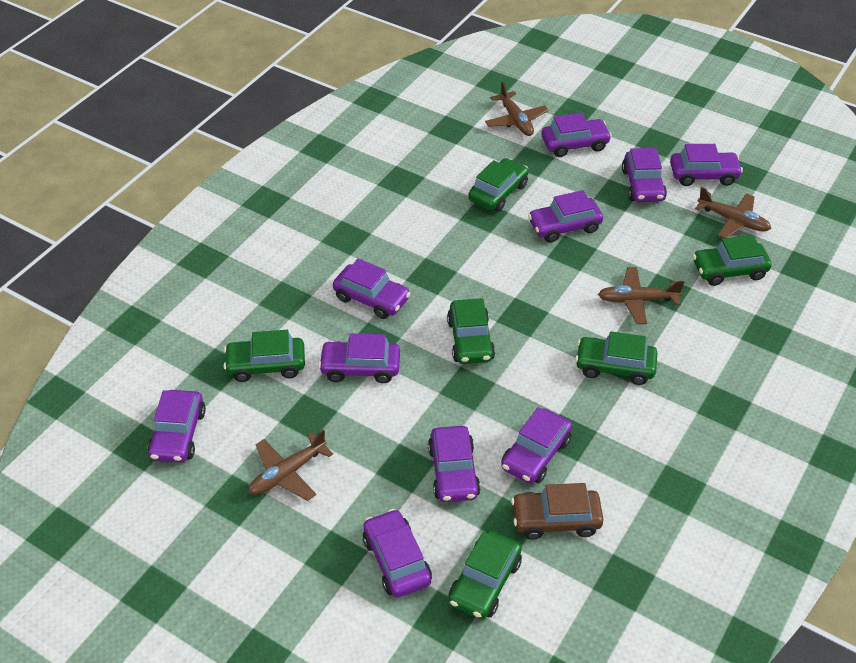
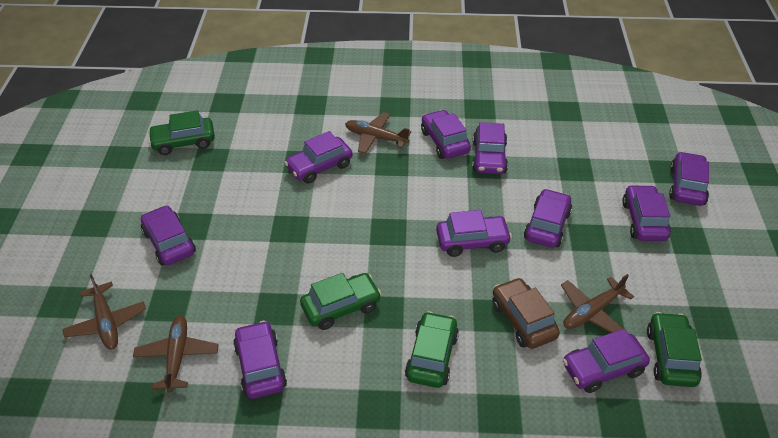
green car: 6 -> 4

